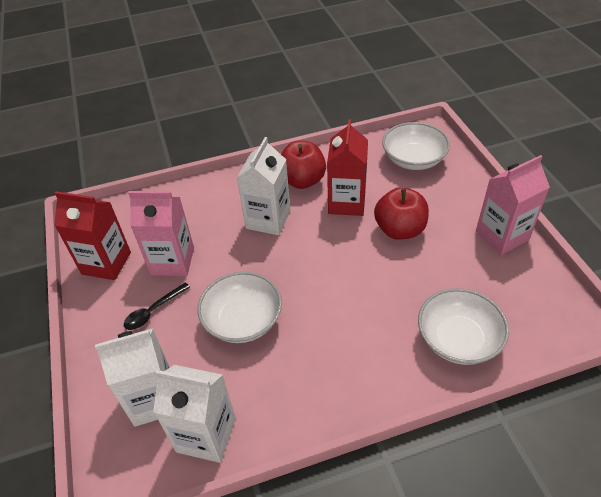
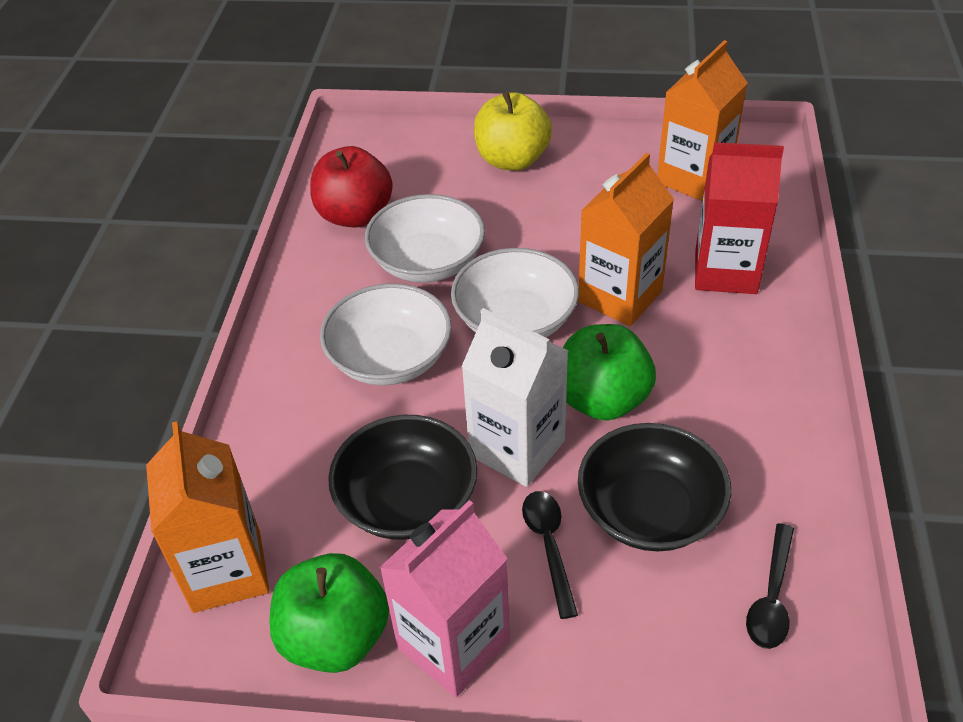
black bowl: 0 -> 2
black spoon: 1 -> 2
green apple: 0 -> 2
orange carton: 0 -> 3
pink carton: 2 -> 1
red apple: 2 -> 1
red carton: 2 -> 1
white carton: 3 -> 1
yellow apple: 0 -> 1

